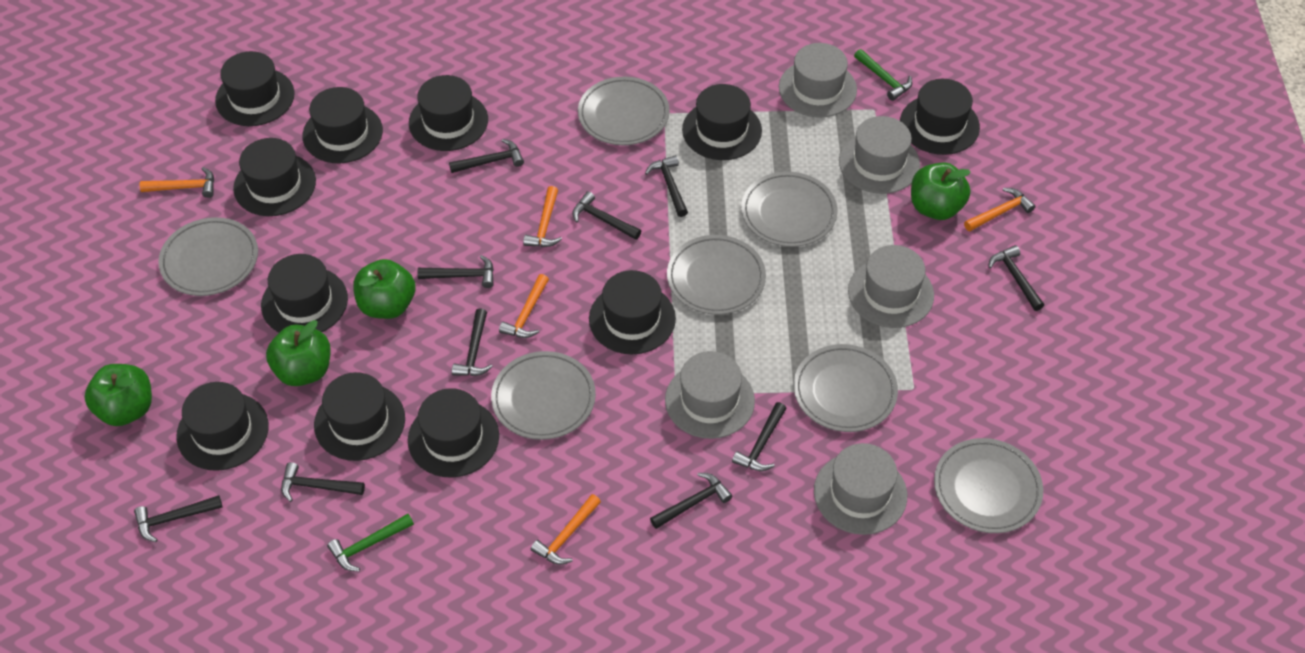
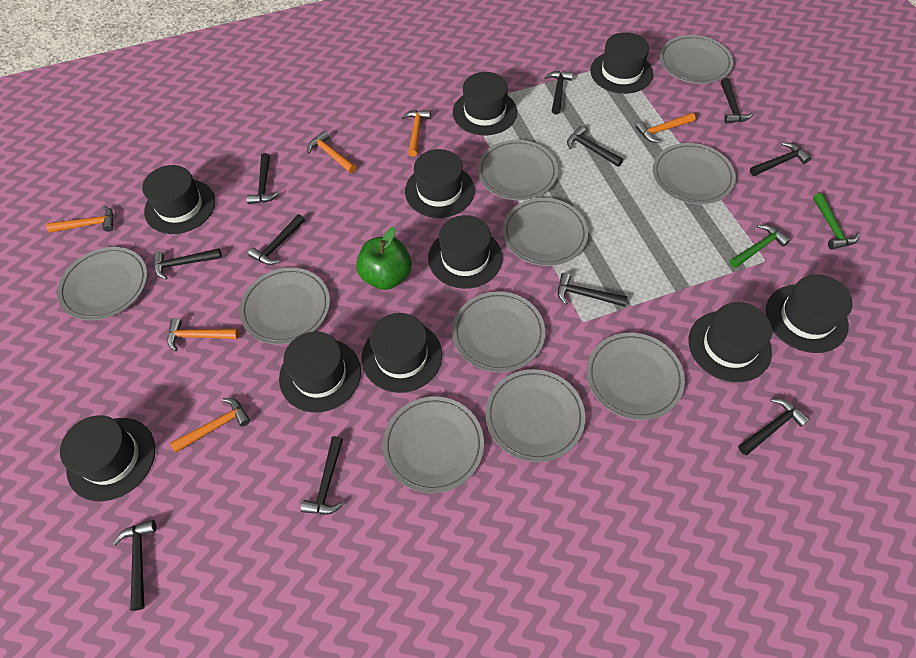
black hammer: 10 -> 11
black hat: 11 -> 10
green apple: 4 -> 1
grey hat: 5 -> 0
grey plate: 7 -> 10
orange hammer: 5 -> 6

